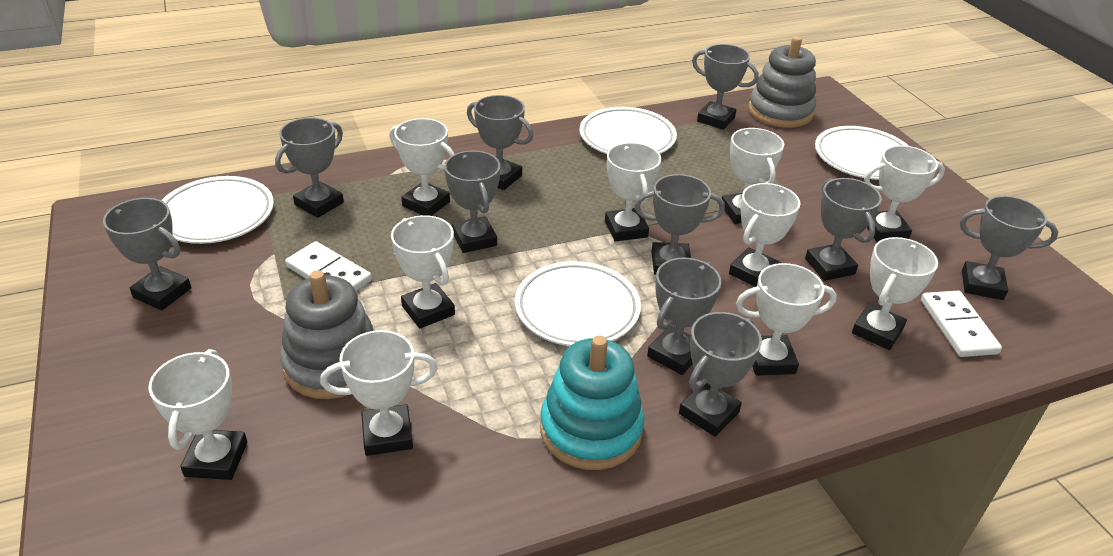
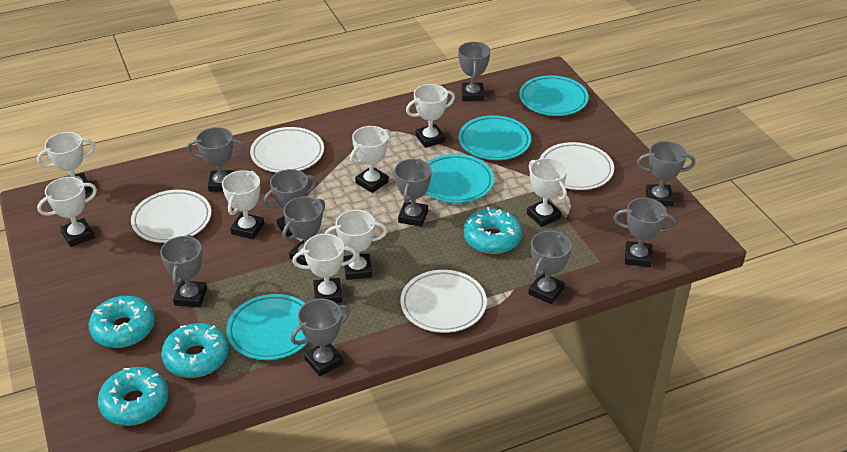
grey stacking toy: 2 -> 0
turquoise donut: 0 -> 4
turquoise plate: 0 -> 4
turquoise stacking toy: 1 -> 0
white domino: 2 -> 0
white trophy: 10 -> 8

